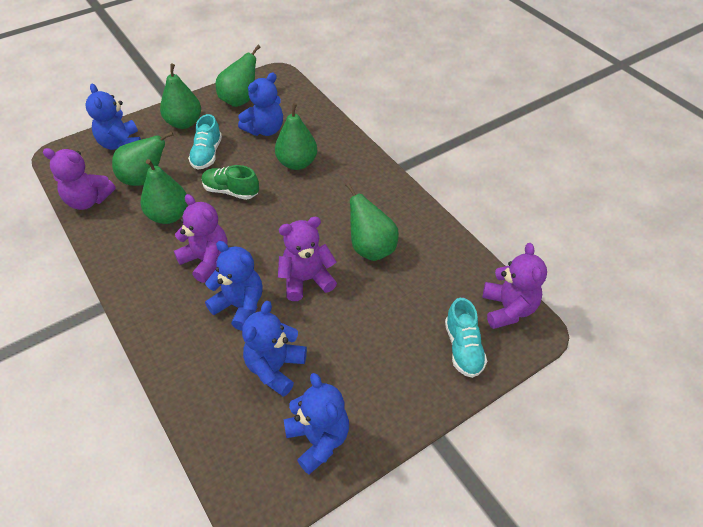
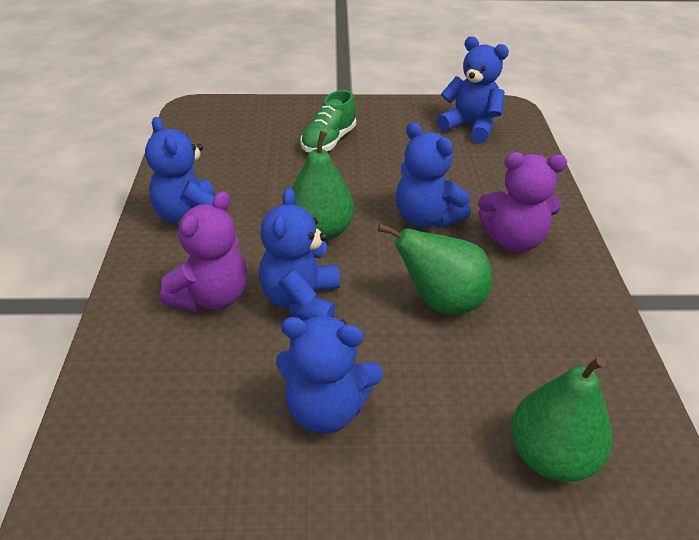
green pear: 6 -> 3
purple teddy bear: 4 -> 2
turquoise shoe: 2 -> 0

